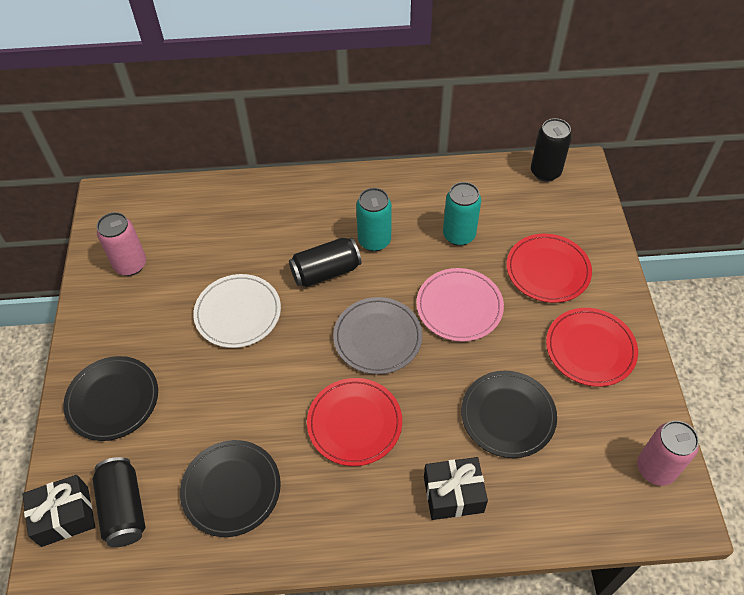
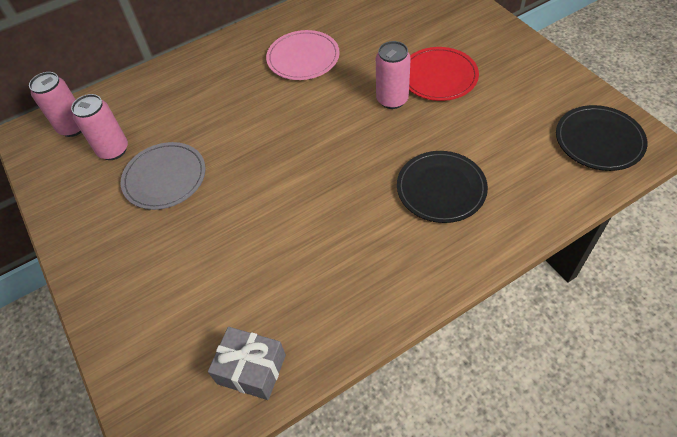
black can: 3 -> 0
black gift: 2 -> 0
black plate: 3 -> 2
grey gift: 0 -> 1
pink can: 2 -> 3
red plate: 3 -> 1
turquoise can: 2 -> 0
white plate: 1 -> 0

